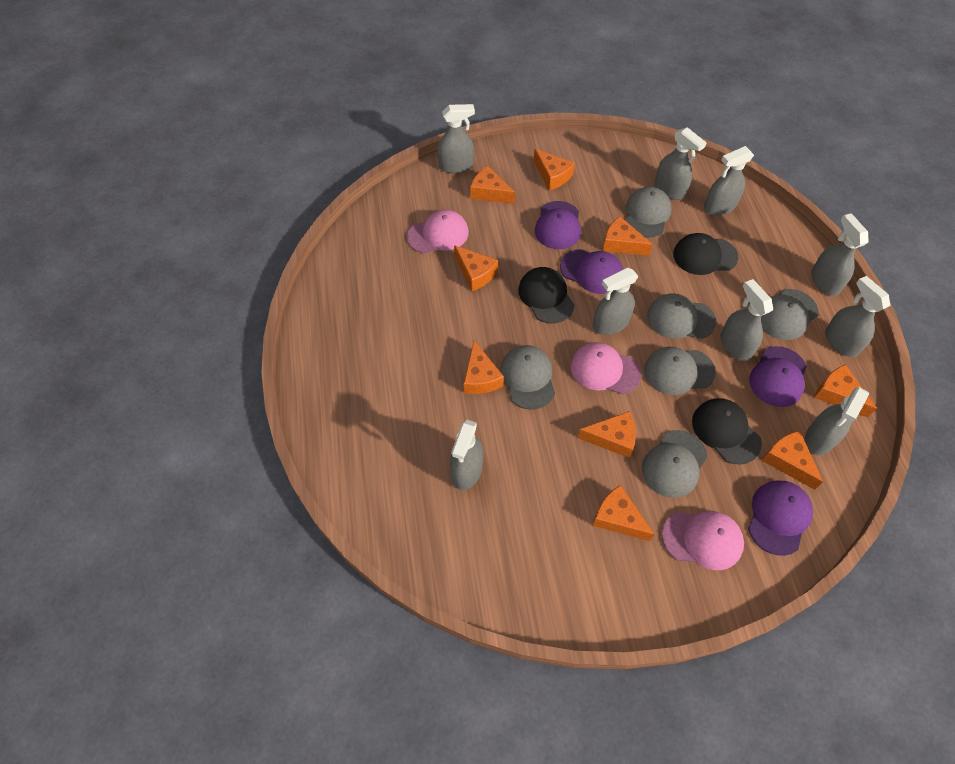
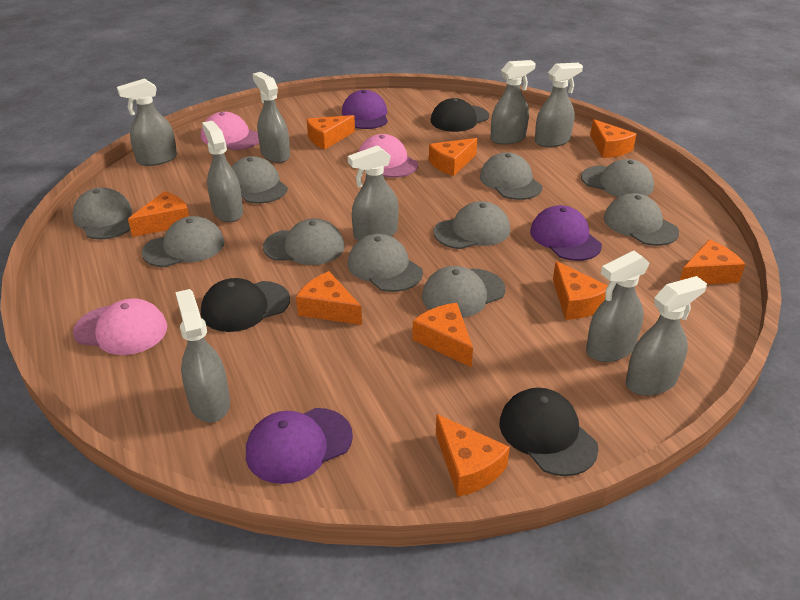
grey cap: 6 -> 10
purple cap: 4 -> 3

